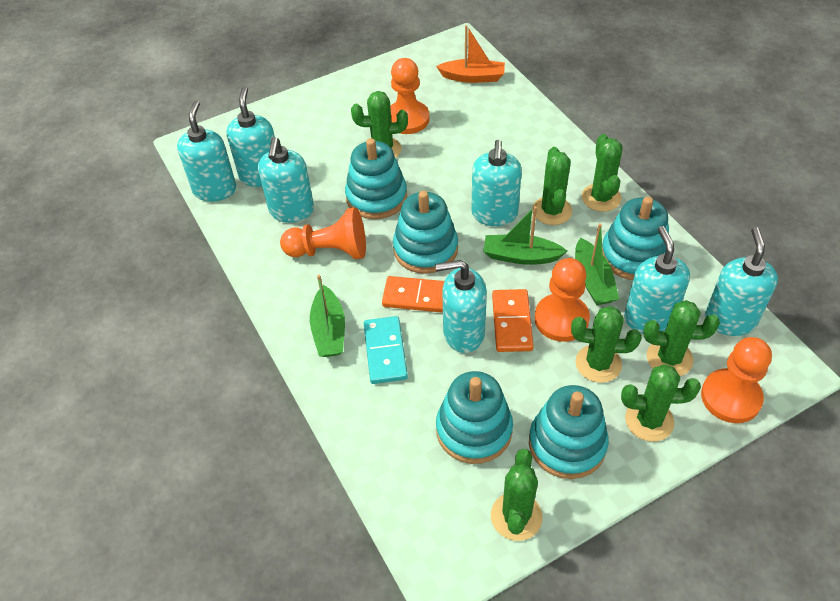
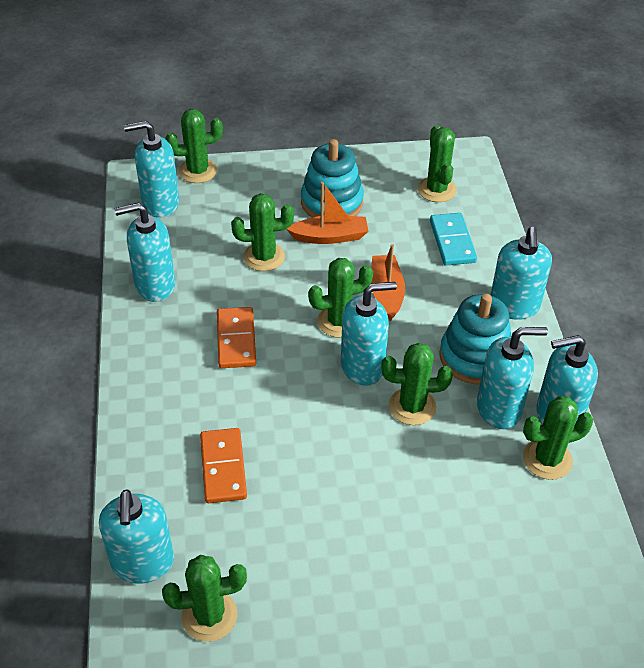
green boat: 3 -> 0
orange boat: 1 -> 2
orange pawn: 4 -> 0
turquoise stacking toy: 5 -> 2

